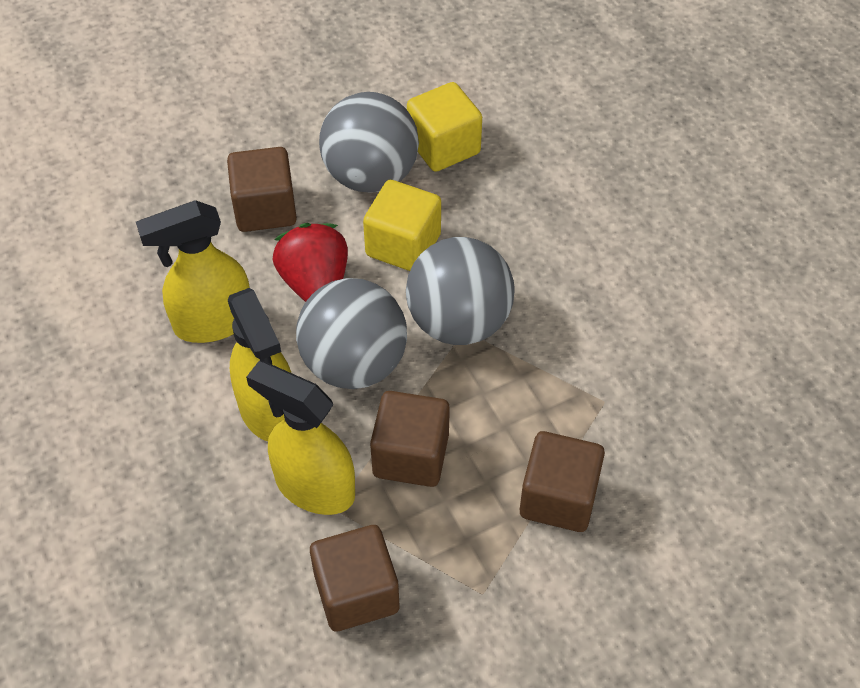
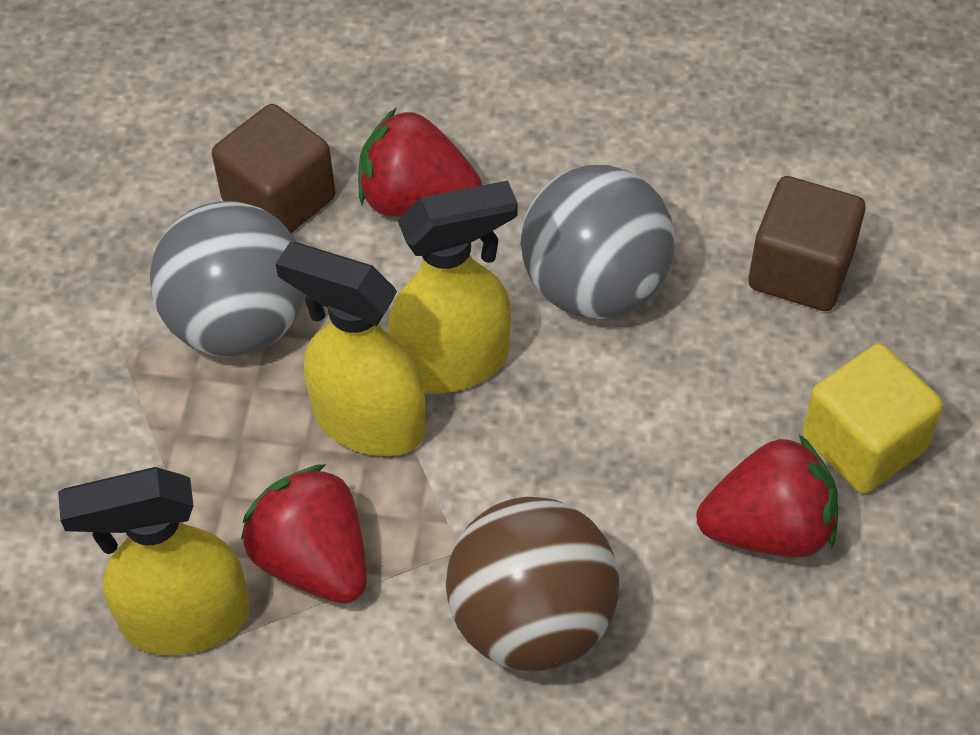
brown ball: 0 -> 1
brown cube: 4 -> 2
grey ball: 3 -> 2
red strawberry: 1 -> 3
yellow cube: 2 -> 1

